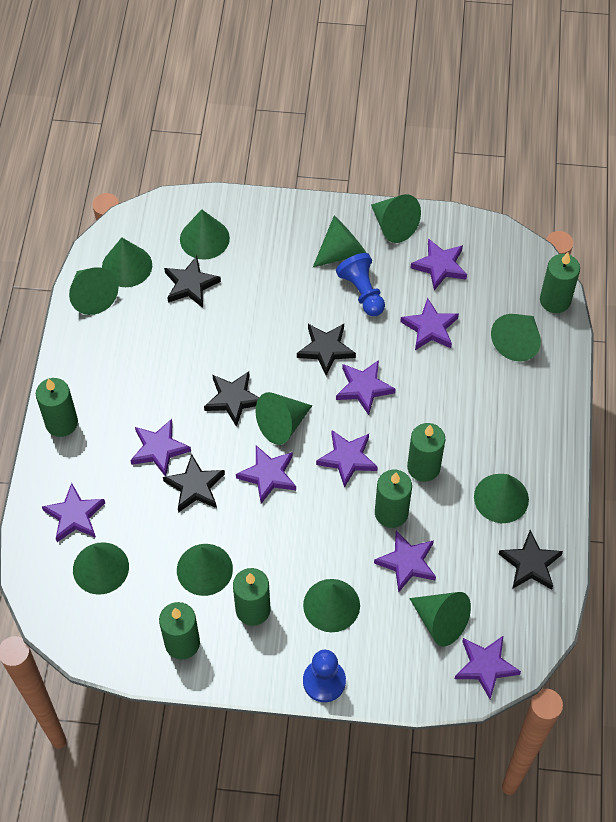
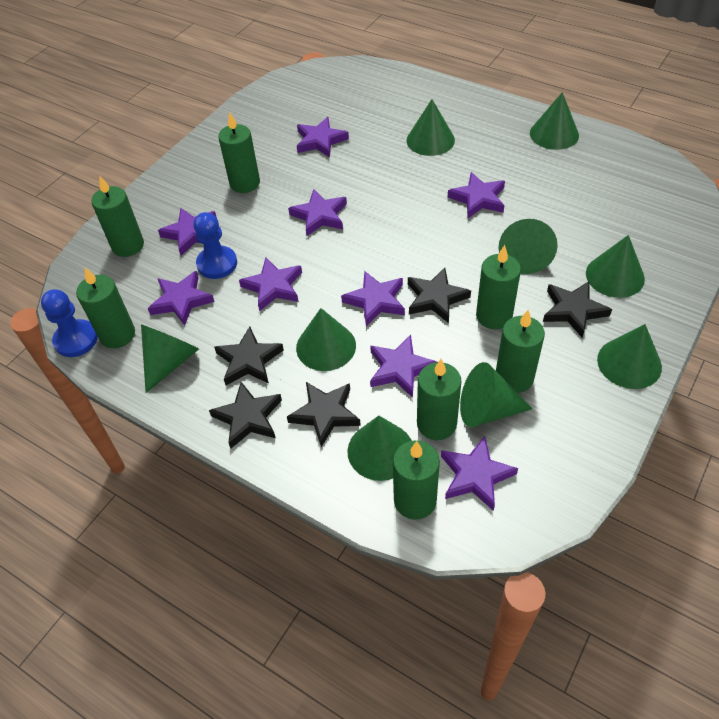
green candle: 6 -> 7
green cone: 12 -> 9

